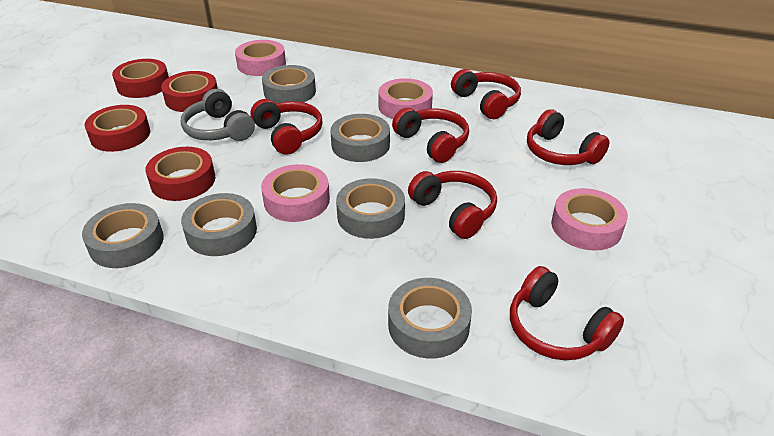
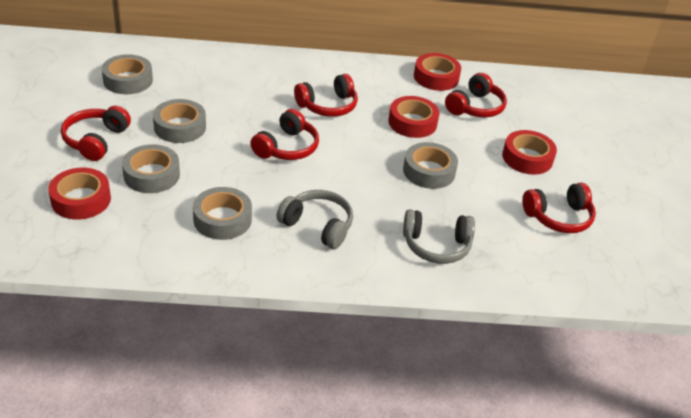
grey headphones: 1 -> 2
grey tape: 6 -> 5
pink tape: 4 -> 0
red headphones: 6 -> 5

